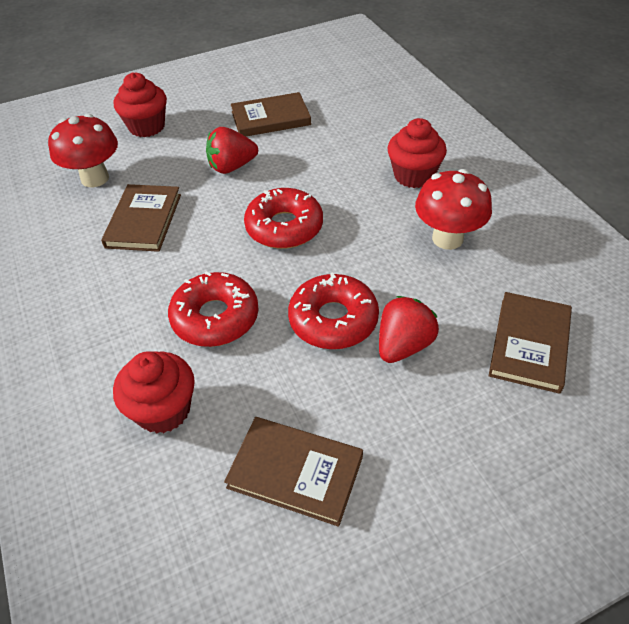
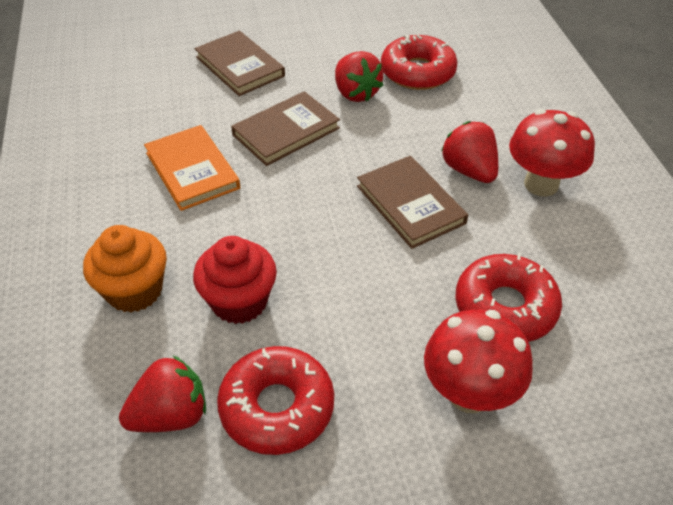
brown book: 4 -> 3
orange book: 0 -> 1
orange cupcake: 0 -> 1
red cupcake: 3 -> 1
red strawberry: 2 -> 3

